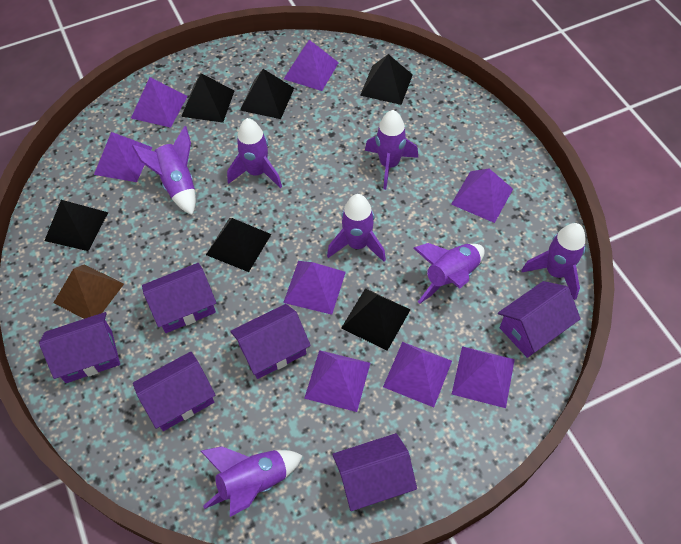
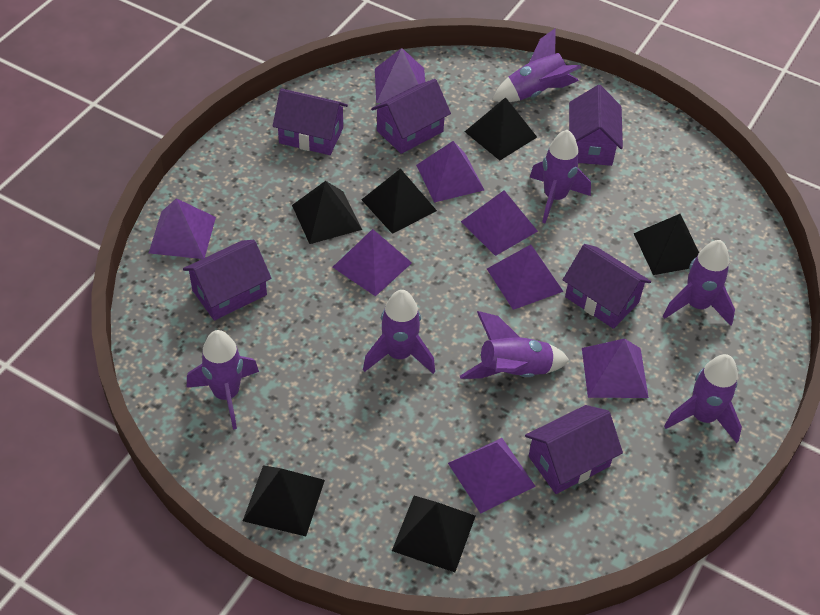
brown pyramid: 1 -> 0

